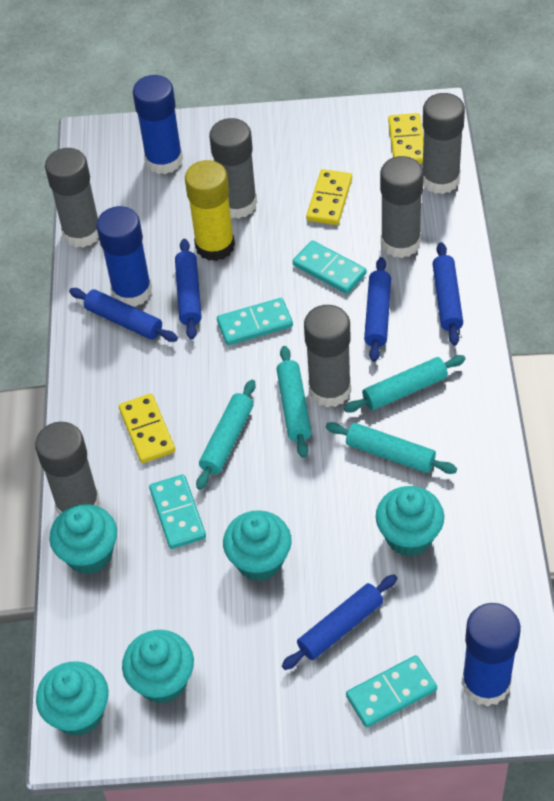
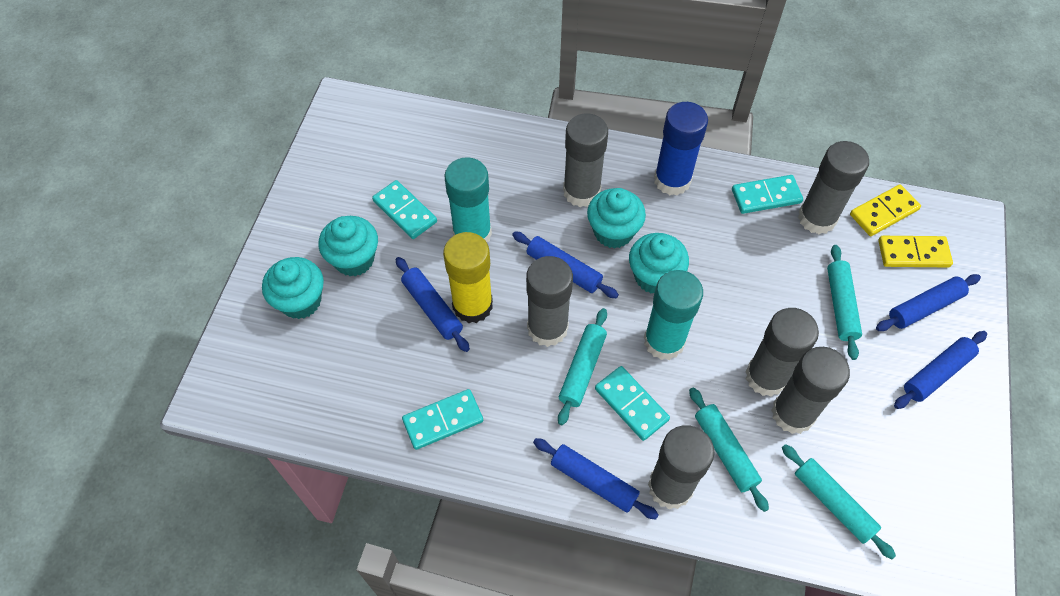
blue glue stick: 3 -> 1
turquoise cupcake: 5 -> 4
turquoise glue stick: 0 -> 2
yellow domino: 3 -> 2

